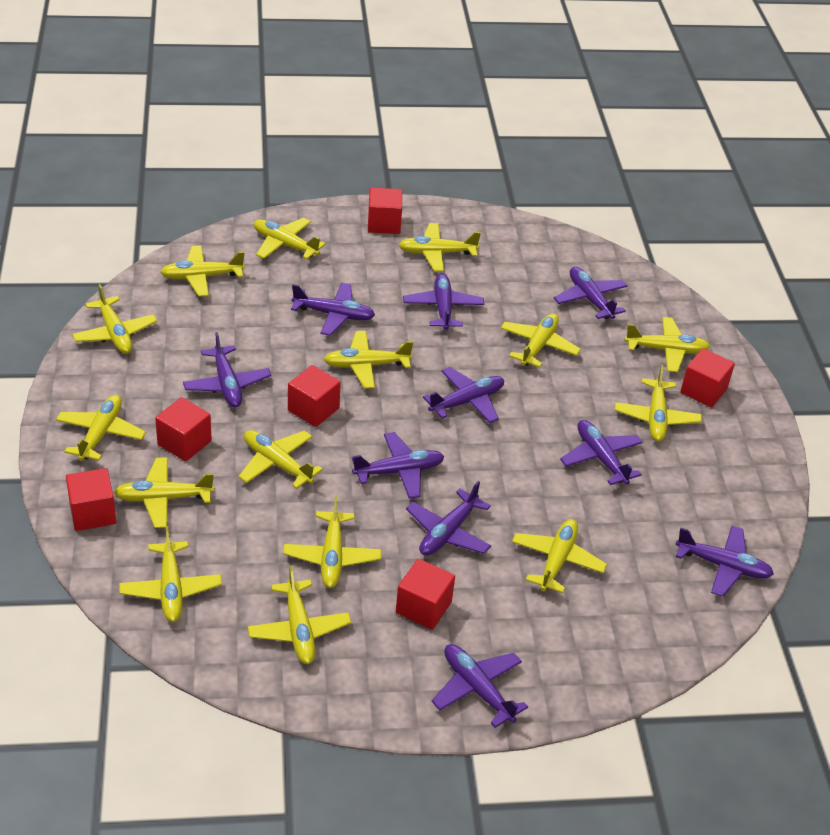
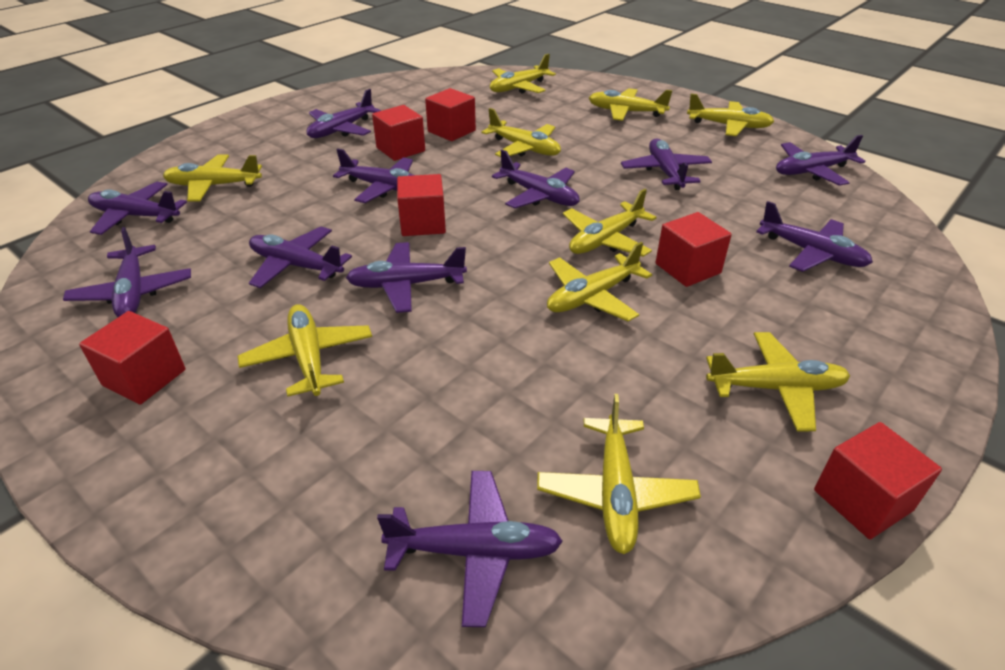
purple plane: 10 -> 11
yellow plane: 15 -> 10

